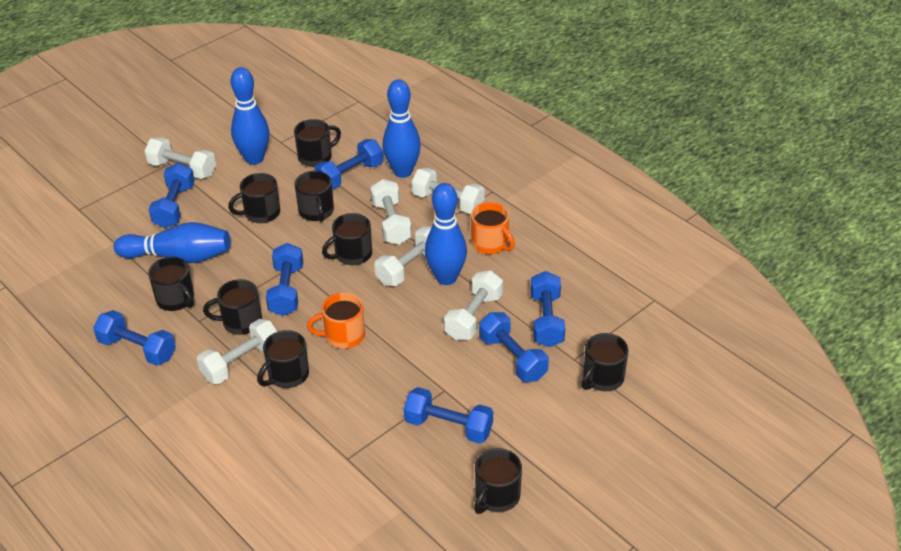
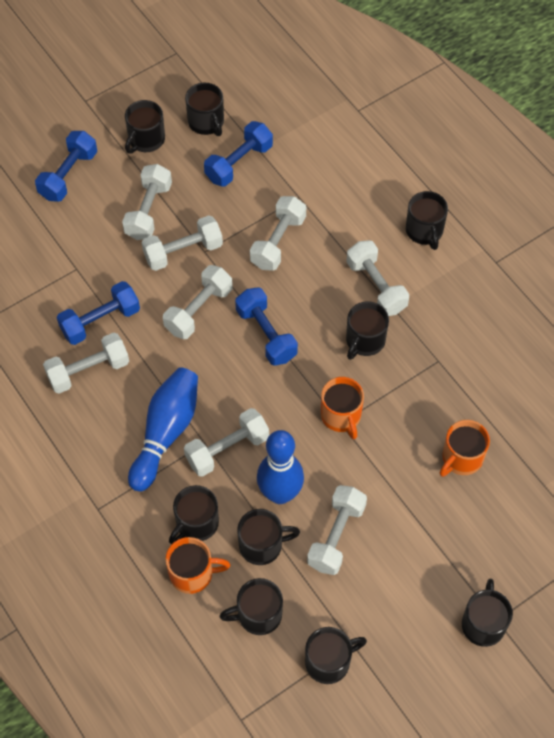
blue bowling pin: 4 -> 2
blue dumbbell: 7 -> 4
orange mug: 2 -> 3
white dumbbell: 6 -> 8

